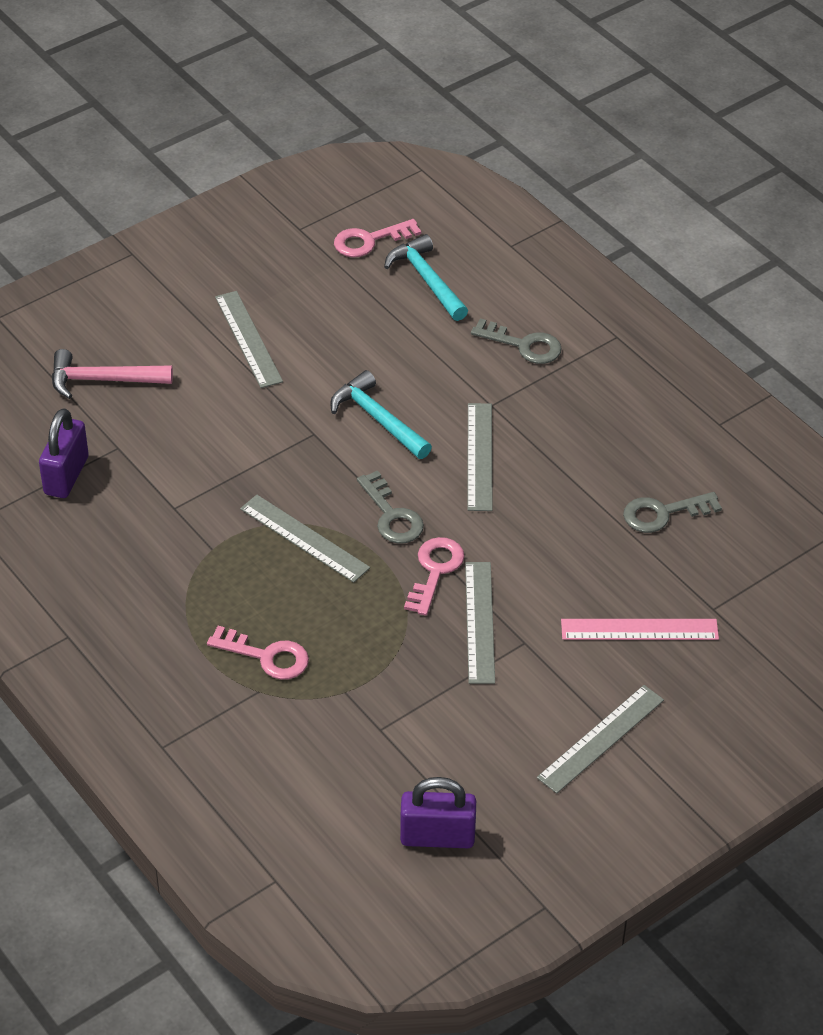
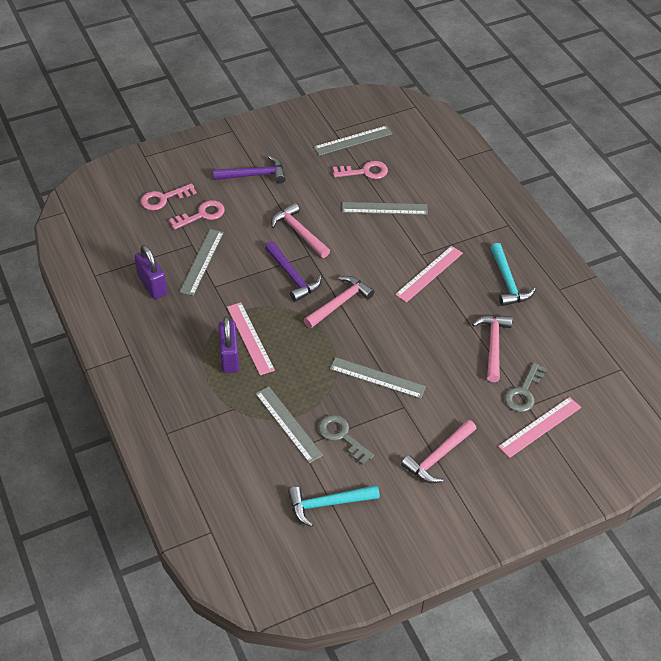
grey key: 3 -> 2
pink hammer: 1 -> 4
pink ruler: 1 -> 3
purple hammer: 0 -> 2

